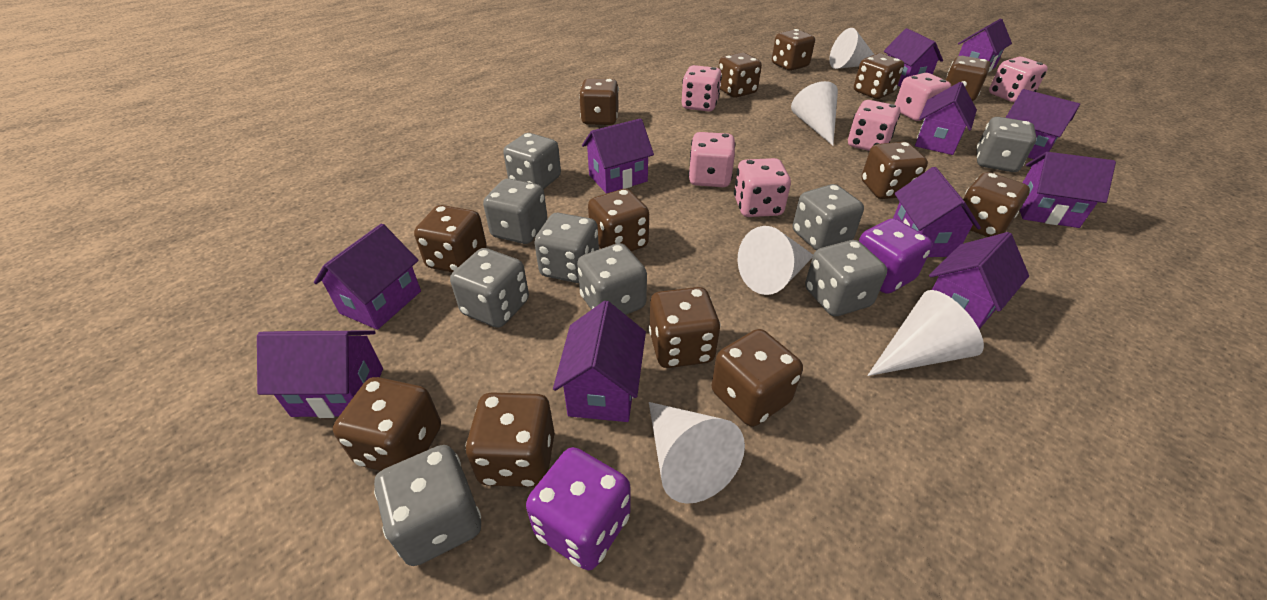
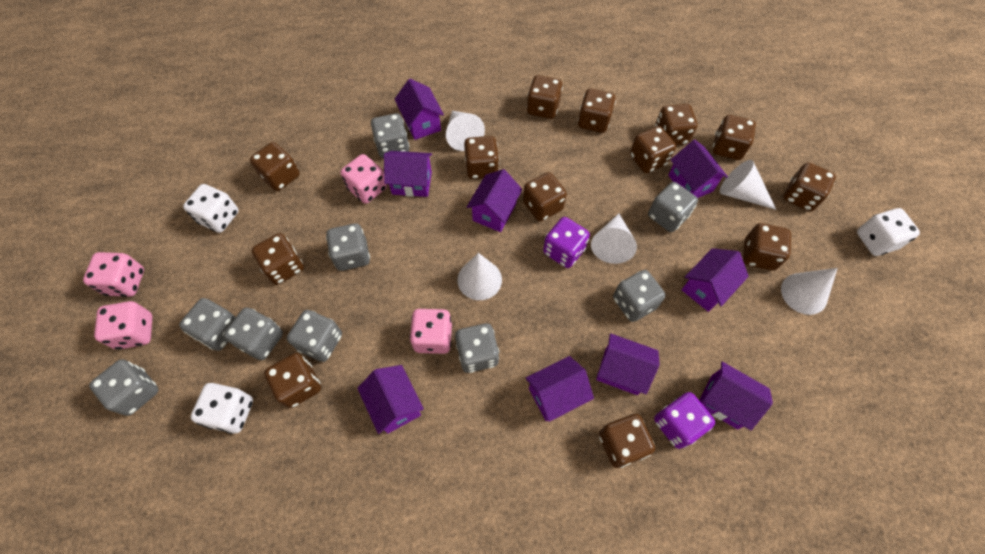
pink dice: 6 -> 4
purple house: 11 -> 9
white dice: 0 -> 3

